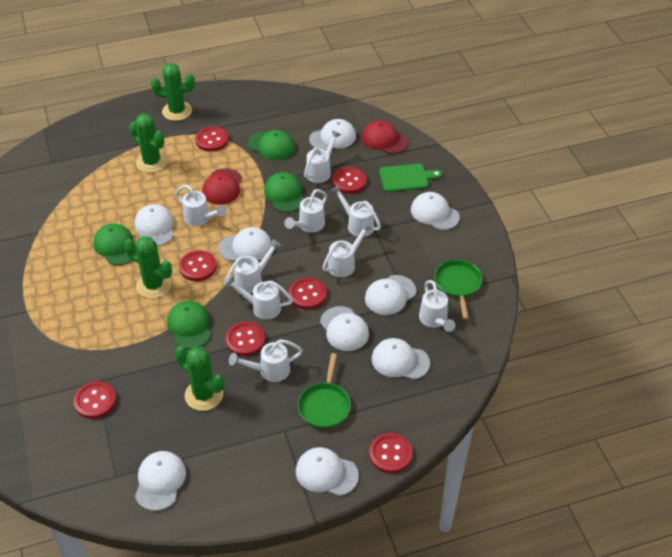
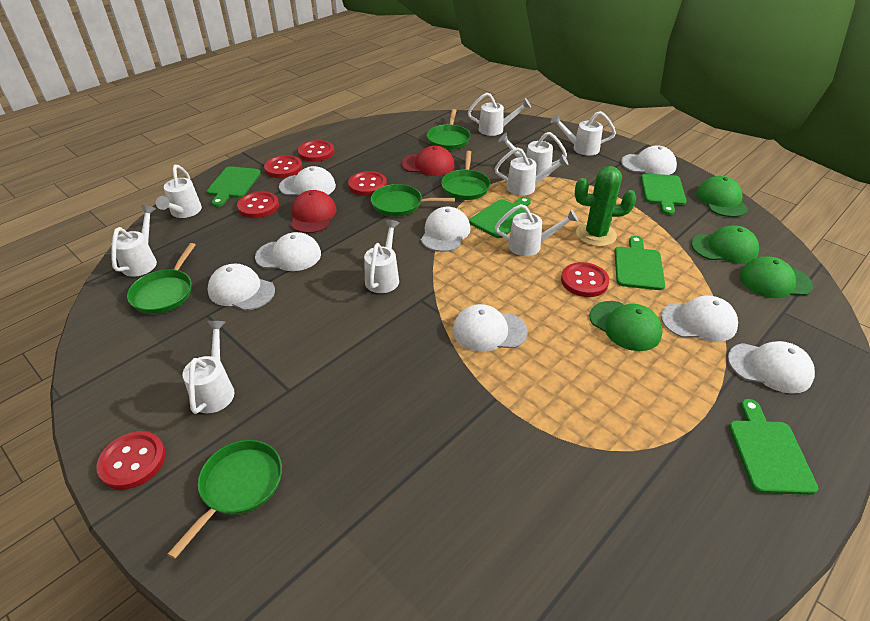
green cactus: 4 -> 1
green cutting board: 1 -> 5
green pan: 2 -> 5
red button: 7 -> 6
white cap: 9 -> 8

